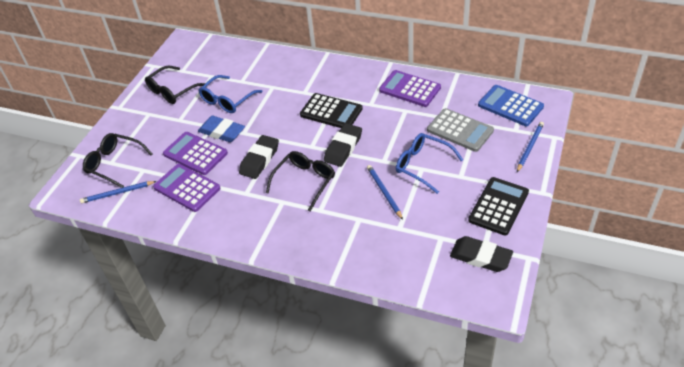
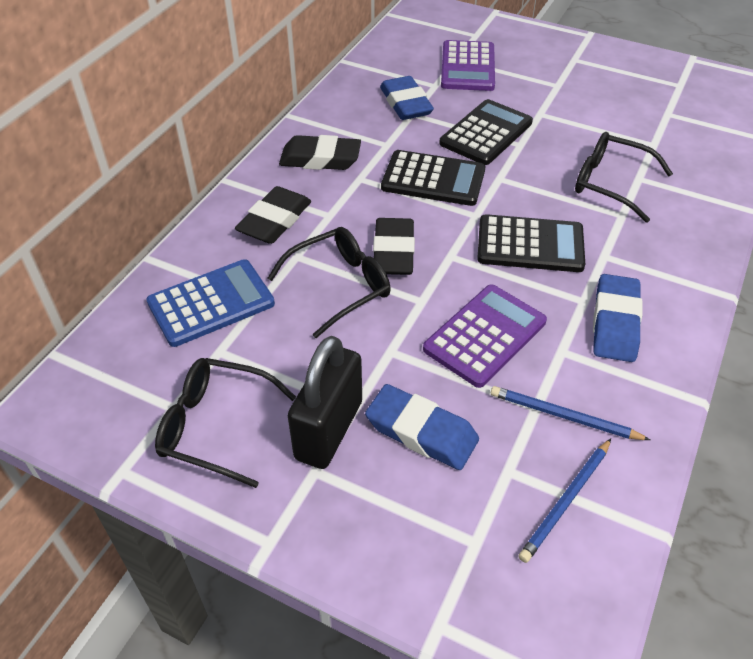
black calculator: 2 -> 3
black padlock: 0 -> 1
blue eraser: 1 -> 3
blue glasses: 2 -> 0
blue pencil: 3 -> 2
grey calculator: 1 -> 0
purple calculator: 3 -> 2

